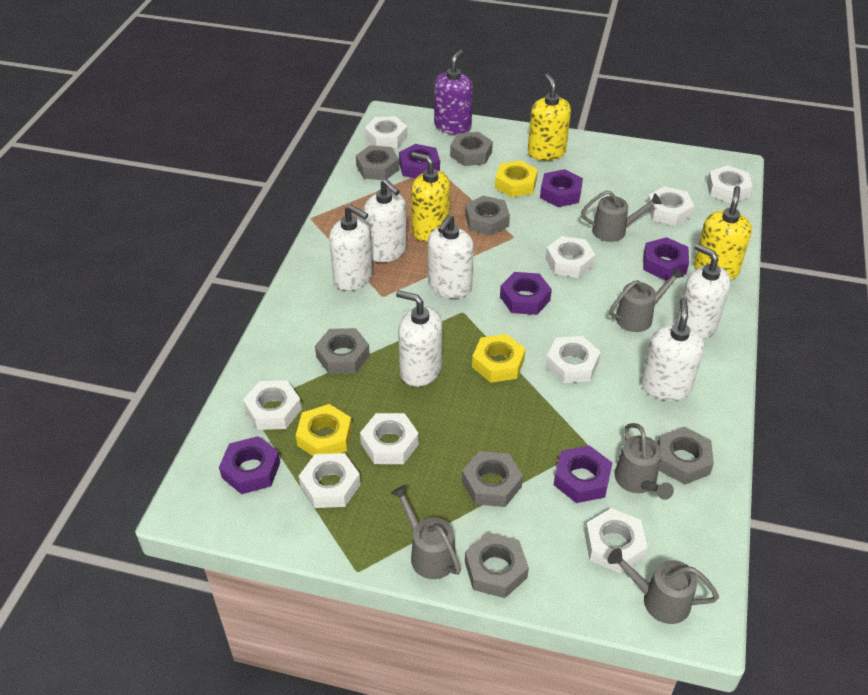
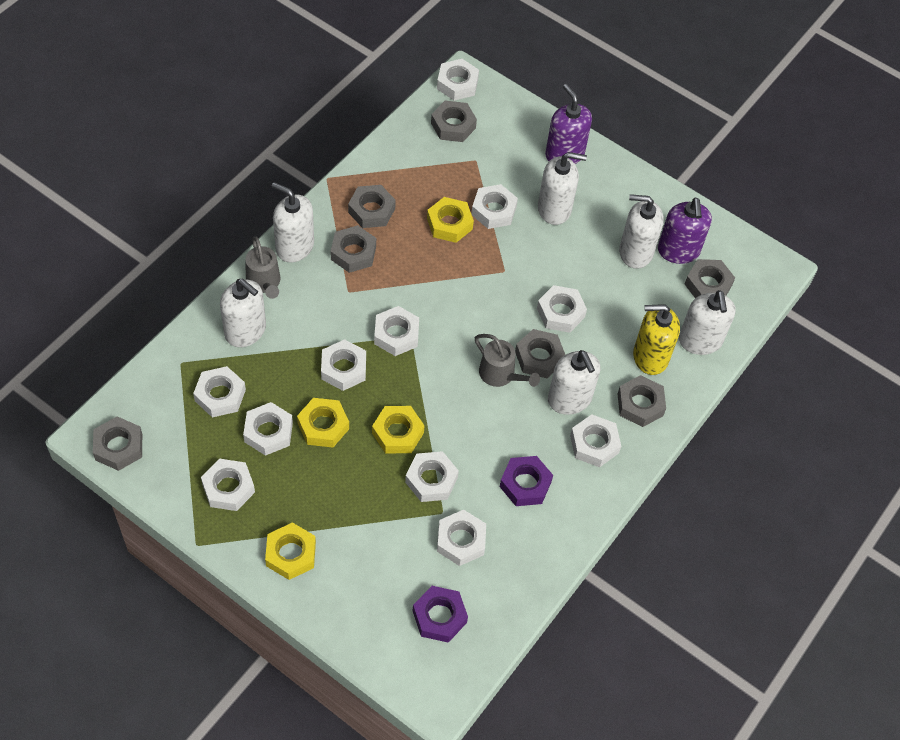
grey watering can: 5 -> 2
purple nut: 6 -> 2
purple soap dispenser: 1 -> 2
white nut: 9 -> 11
yellow nut: 3 -> 4
yellow soap dispenser: 3 -> 1

